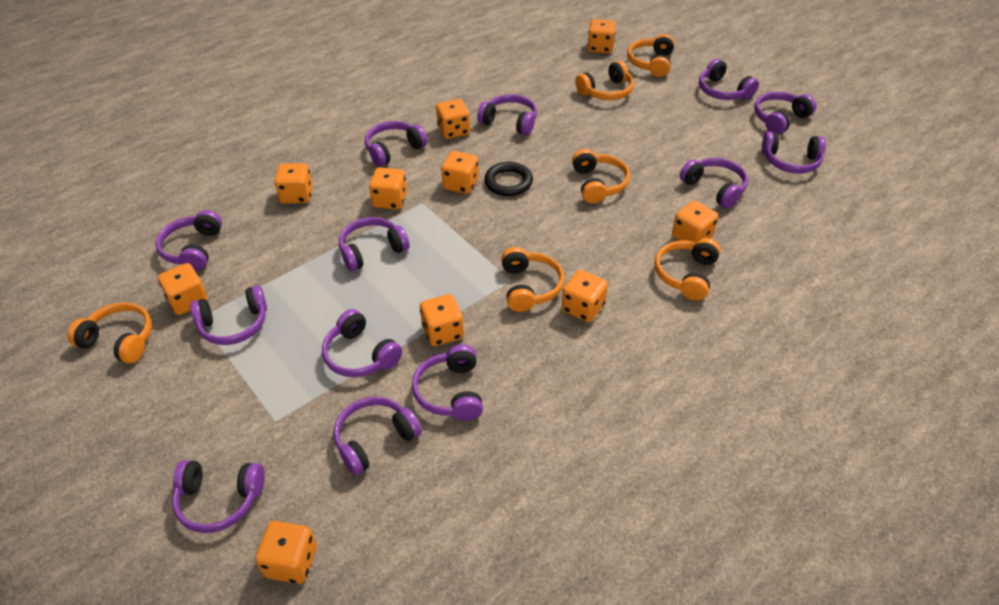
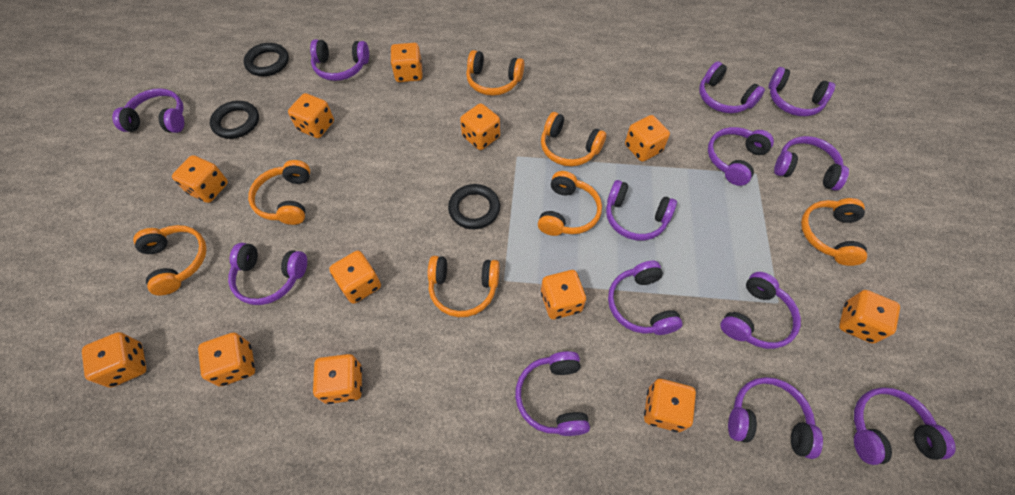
black ring: 1 -> 3
orange dice: 10 -> 12
orange headphones: 6 -> 7

